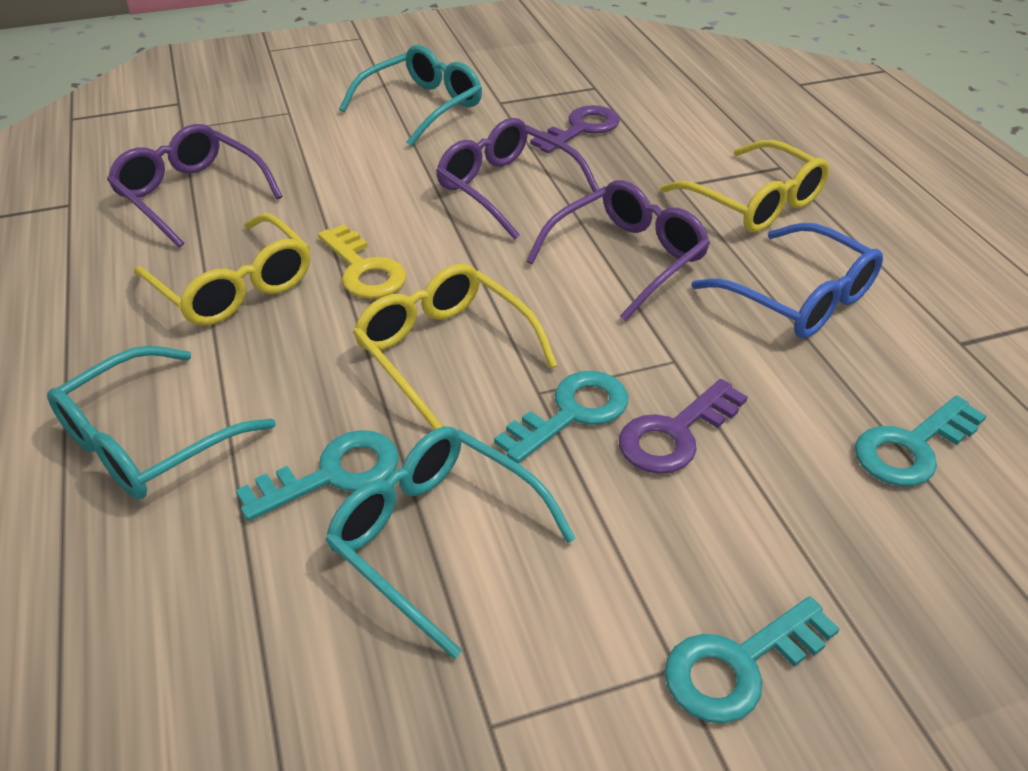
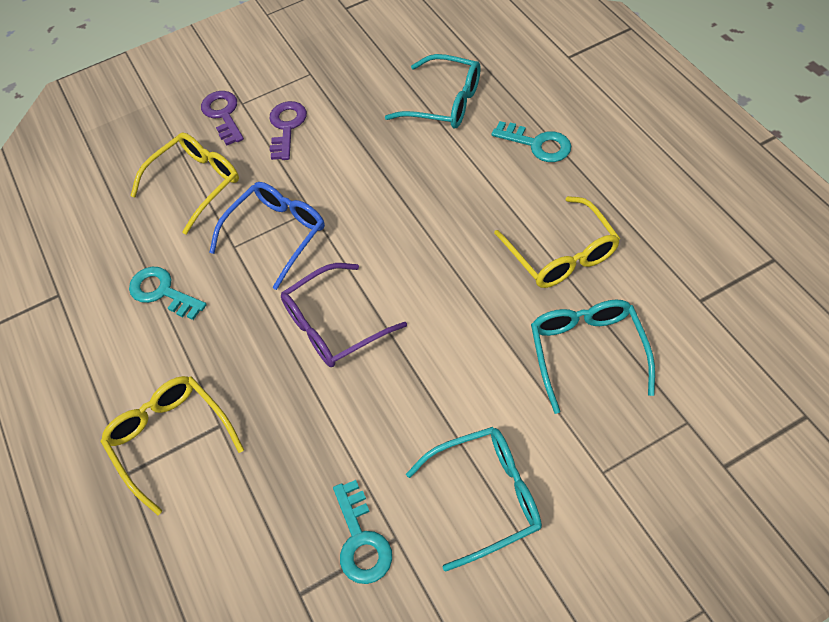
purple glasses: 3 -> 1
turquoise key: 4 -> 3
yellow key: 1 -> 0

